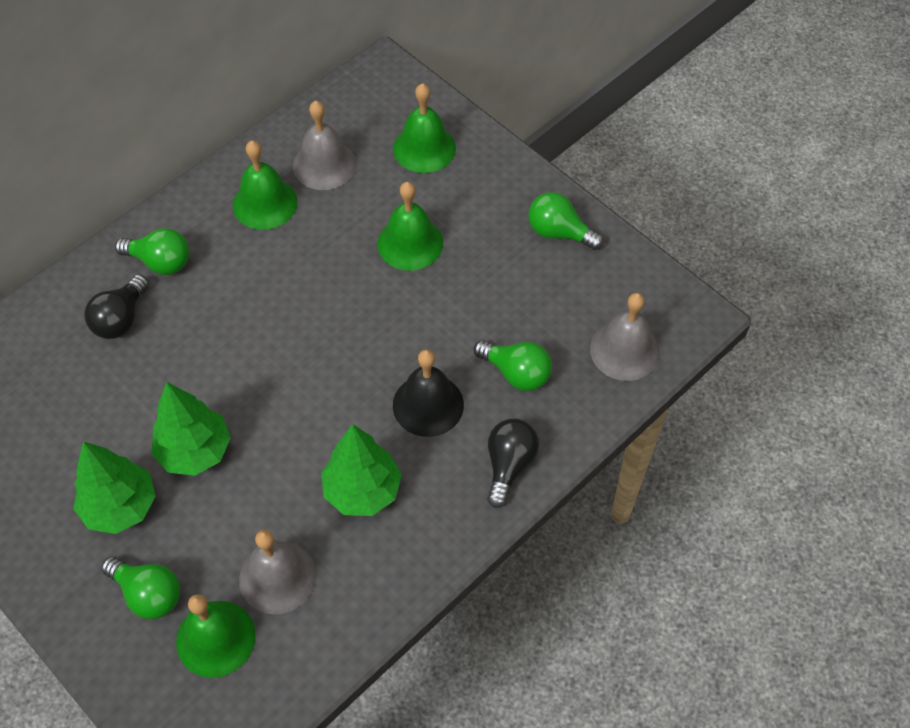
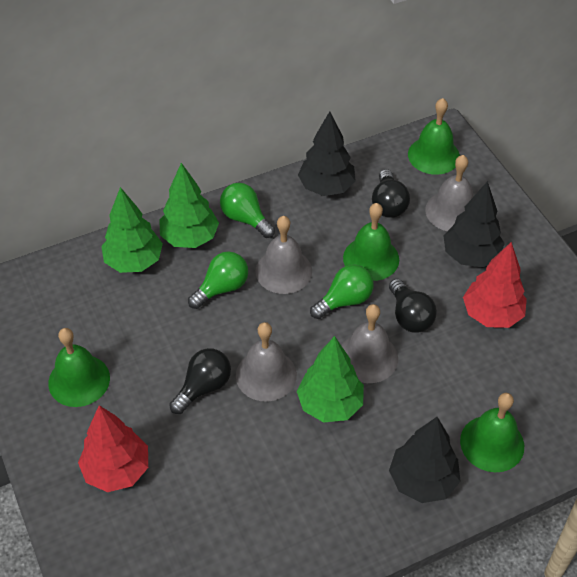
black bell: 1 -> 0
black light bulb: 2 -> 3
black tree: 0 -> 3
green light bulb: 4 -> 3
grey bell: 3 -> 4
red tree: 0 -> 2

